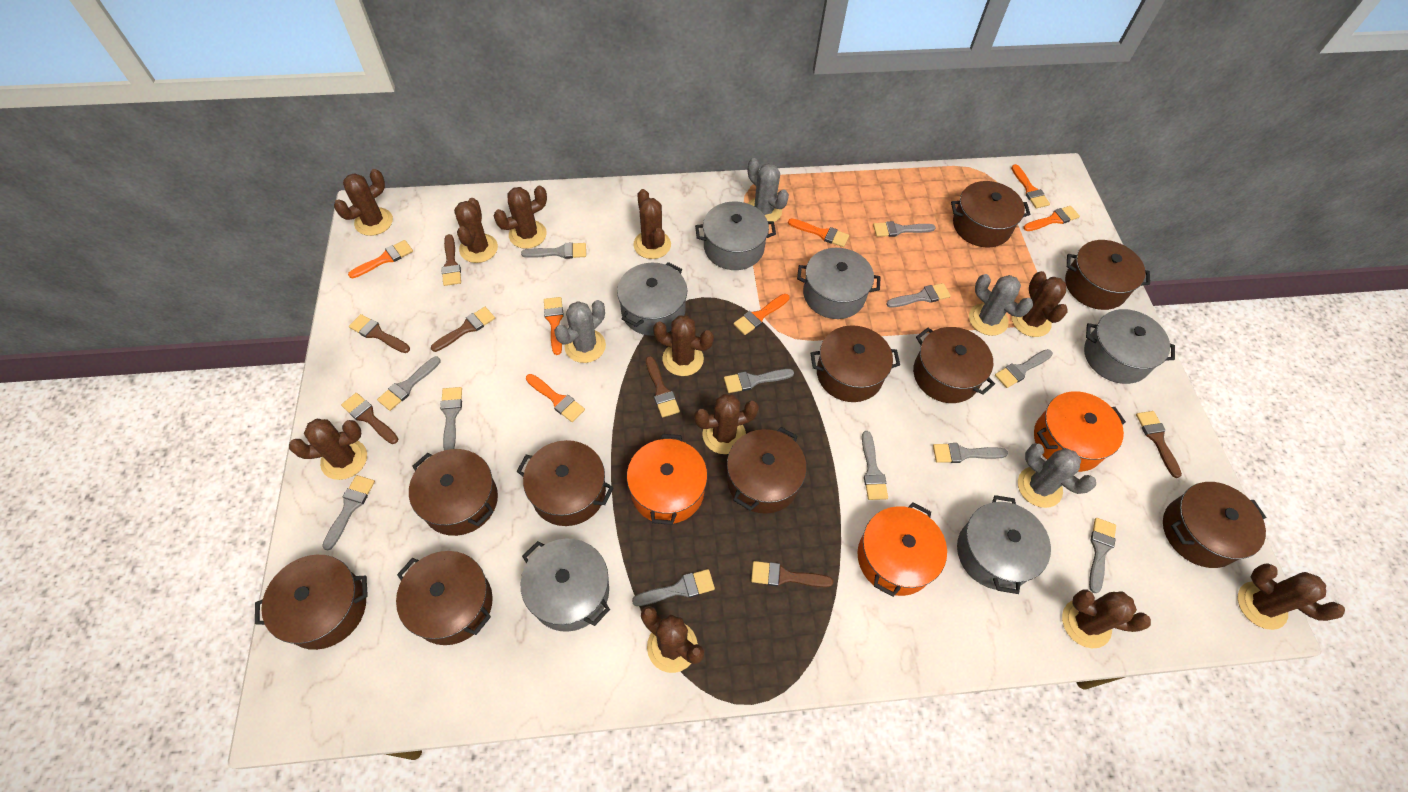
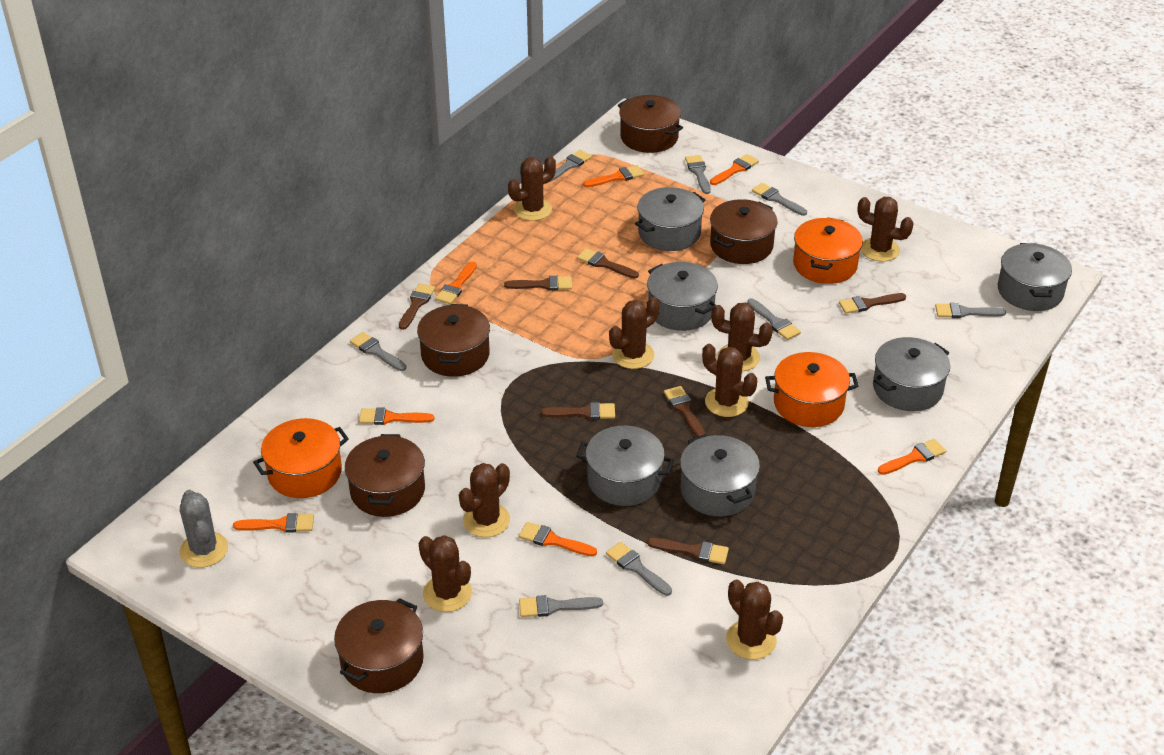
brown cactus: 11 -> 8
brown pot: 10 -> 5
grey brush: 12 -> 8
grey cactus: 4 -> 1

